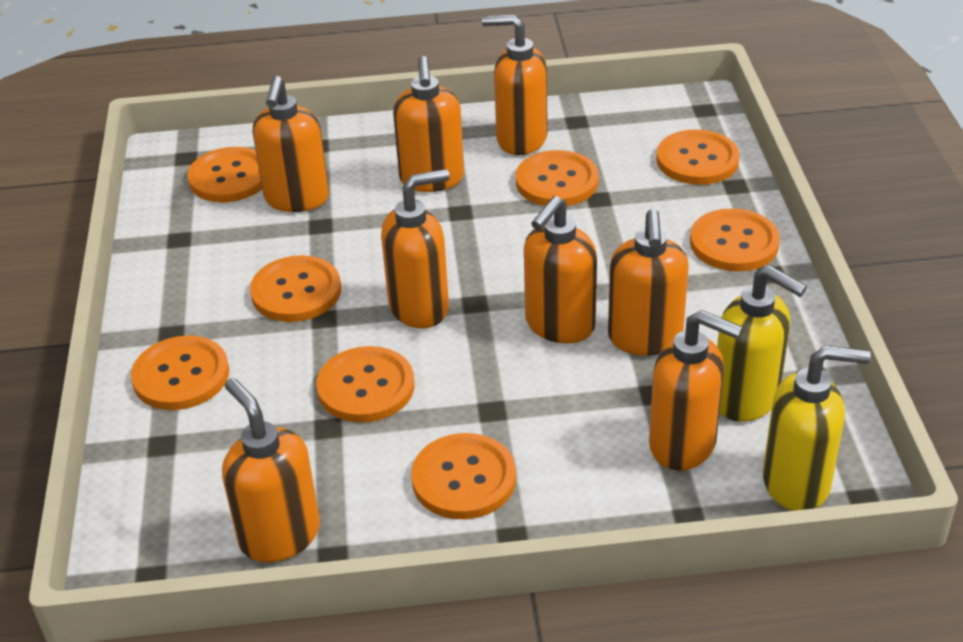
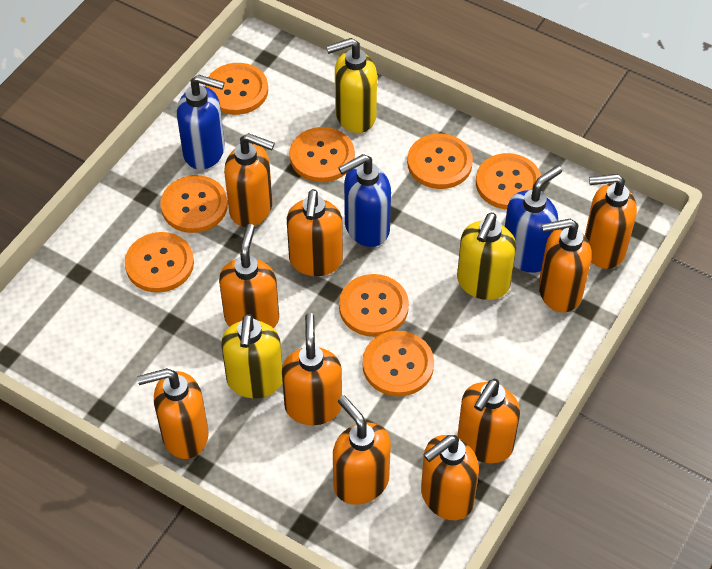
blue soap dispenser: 0 -> 3
orange soap dispenser: 8 -> 10
yellow soap dispenser: 2 -> 3

